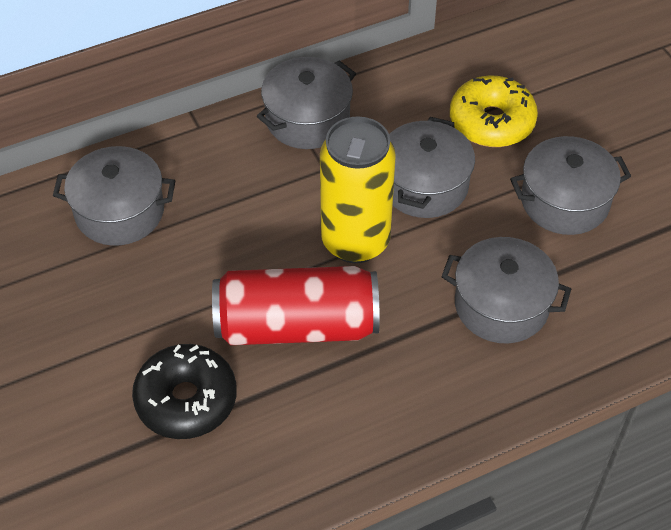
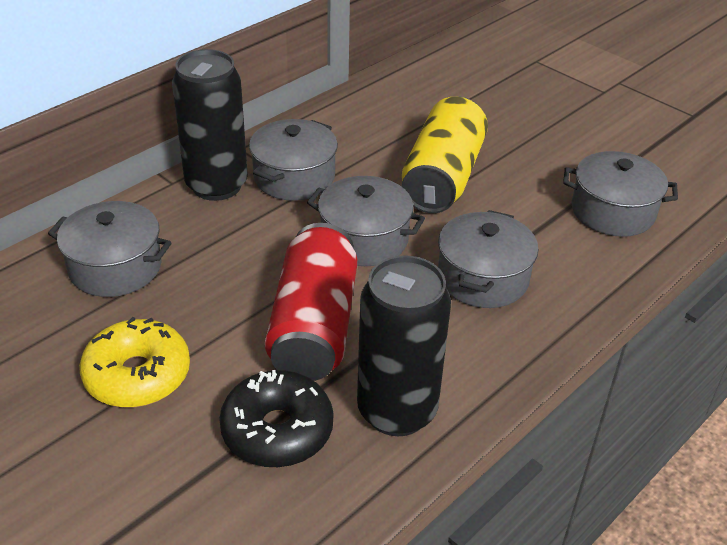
black can: 0 -> 2

